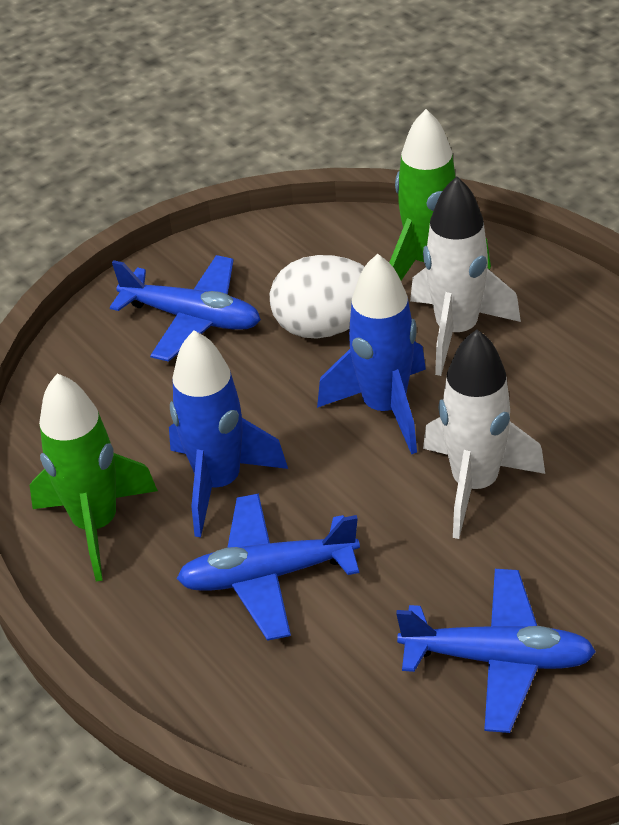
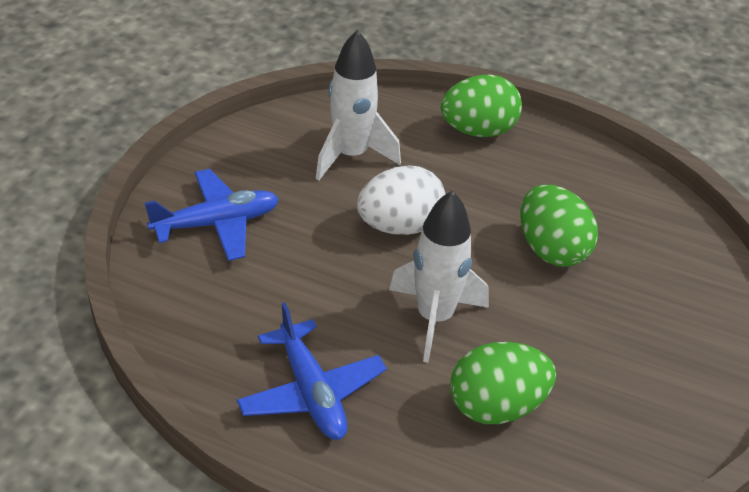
blue plane: 3 -> 2
blue rocket: 2 -> 0
green egg: 0 -> 3
green rocket: 2 -> 0

